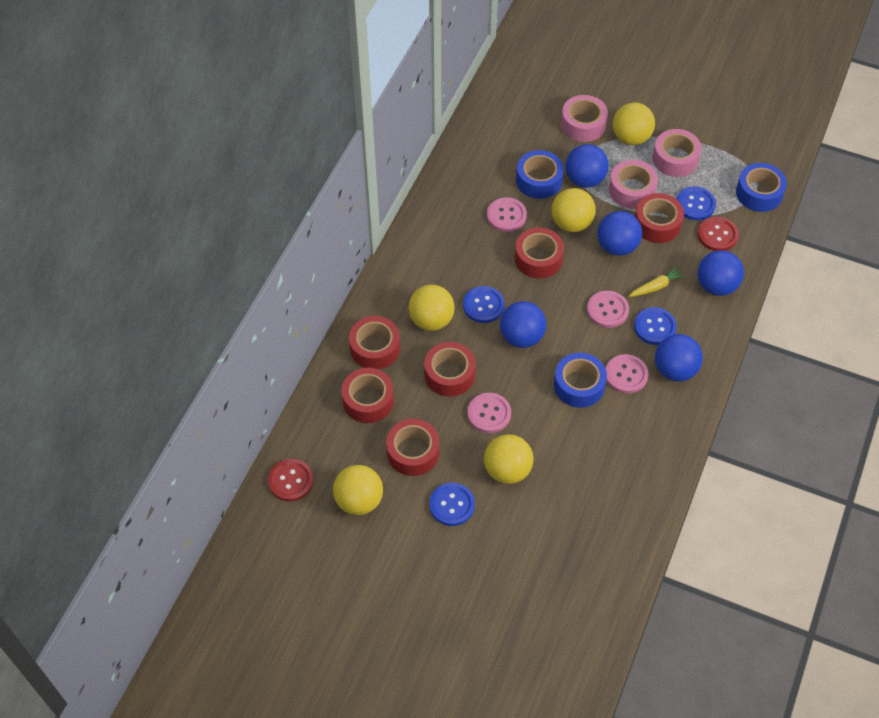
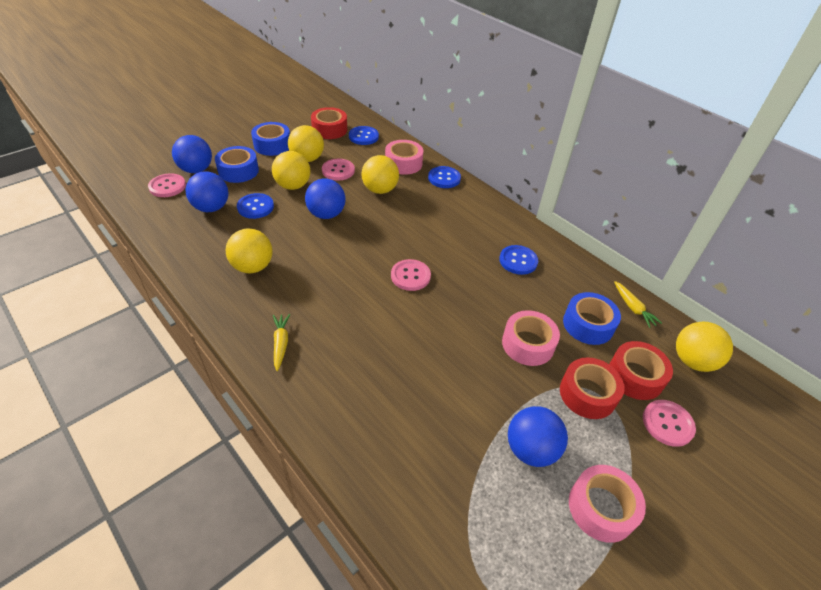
blue ball: 5 -> 4
red button: 2 -> 0
red tape: 6 -> 3
yellow carrot: 1 -> 2

